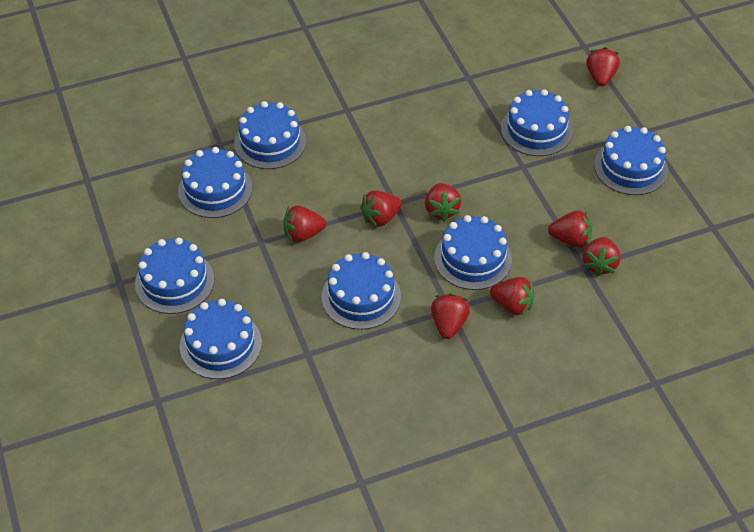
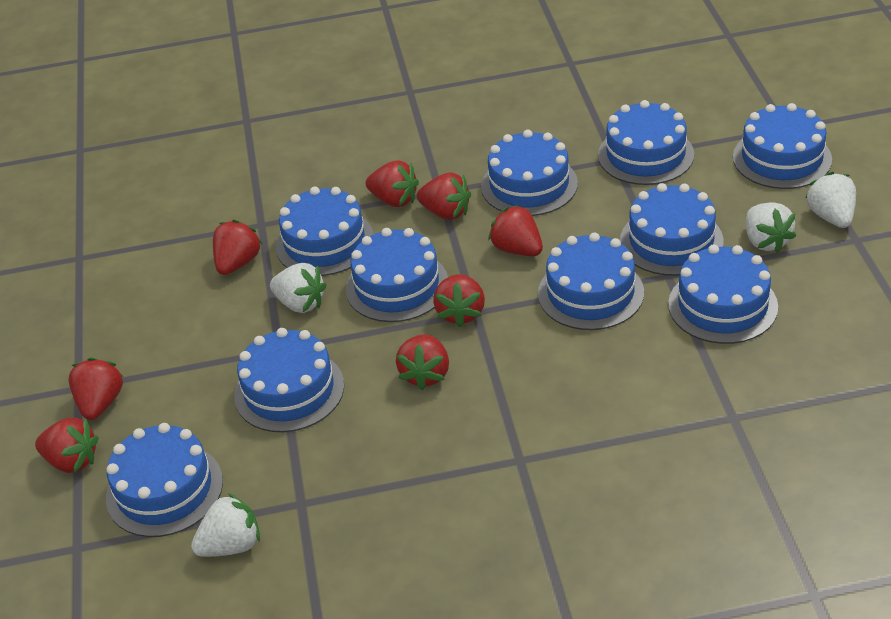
blue cake: 8 -> 10
white strawberry: 0 -> 4

